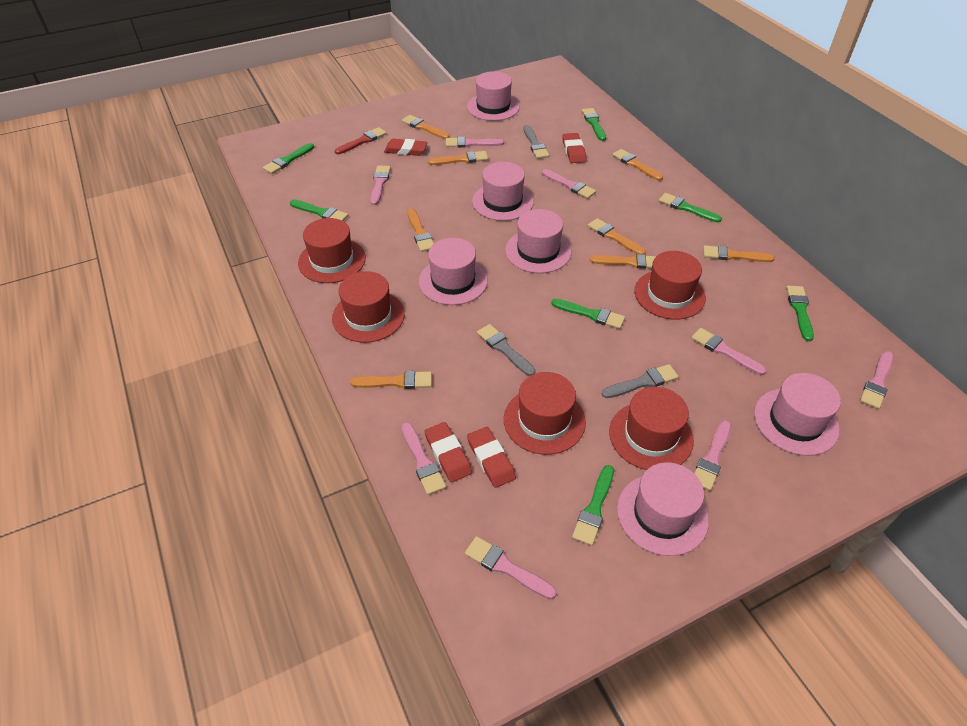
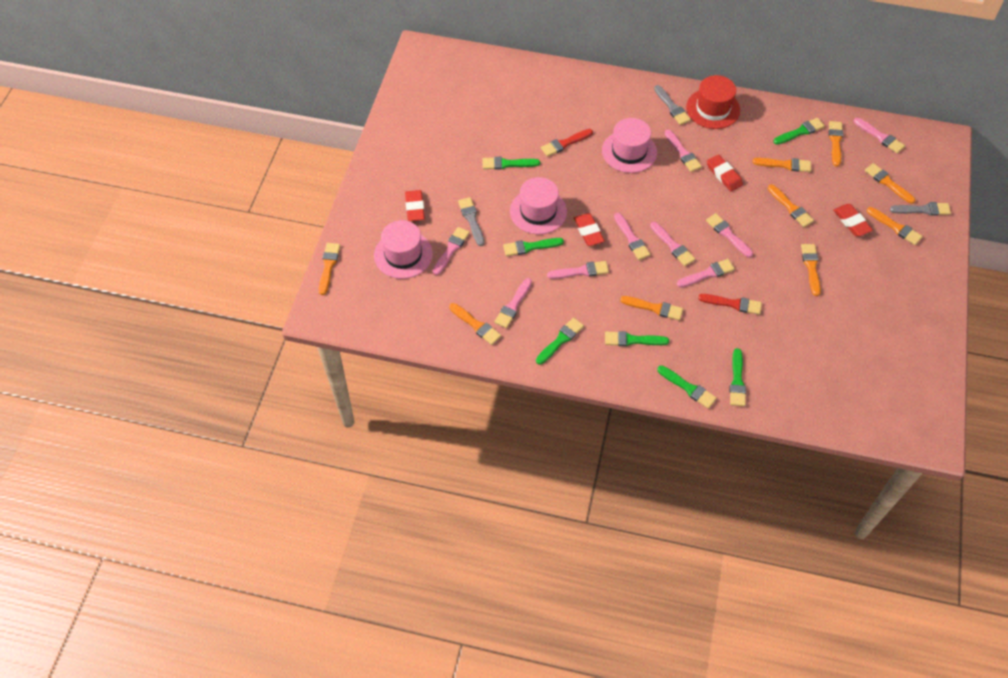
orange brush: 8 -> 9
pink brush: 8 -> 9
pink hat: 6 -> 3
red brush: 1 -> 2
red hat: 5 -> 1

